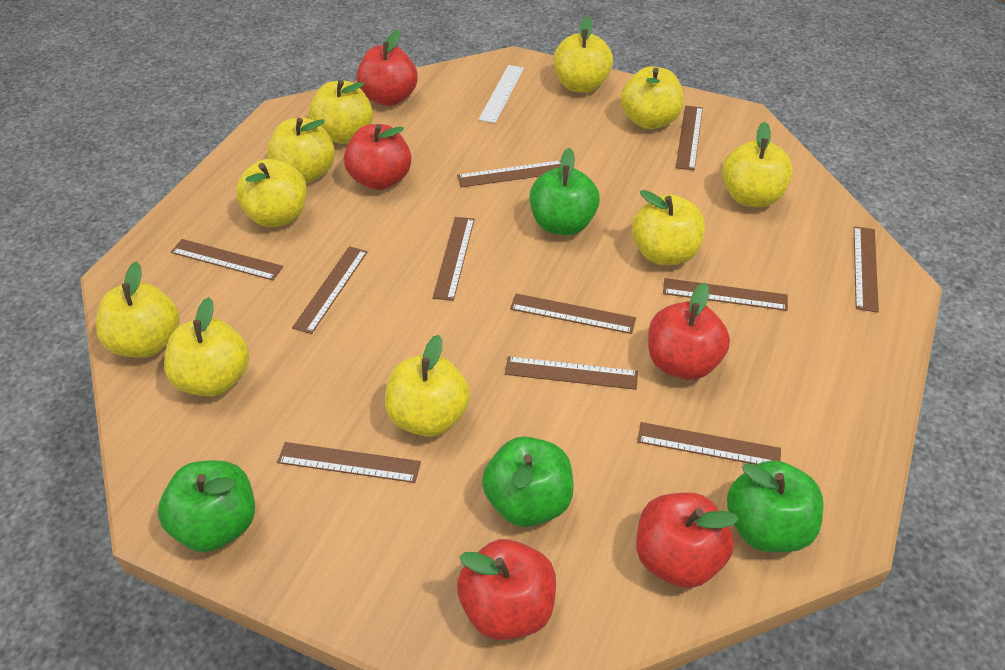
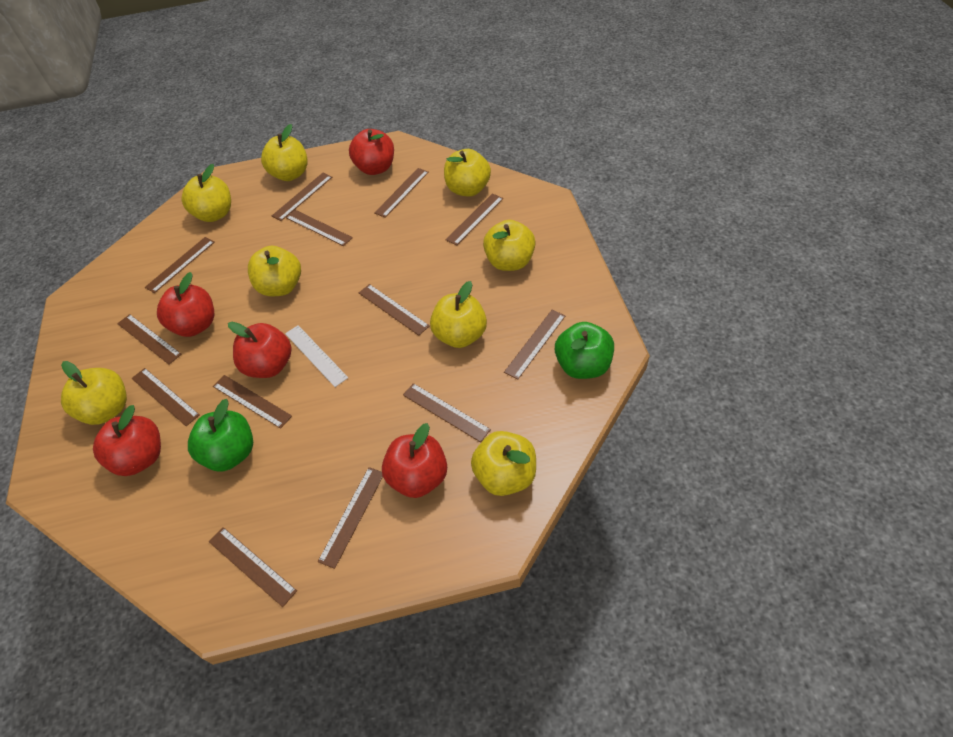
brown ruler: 11 -> 13
green apple: 4 -> 2
yellow apple: 10 -> 8

